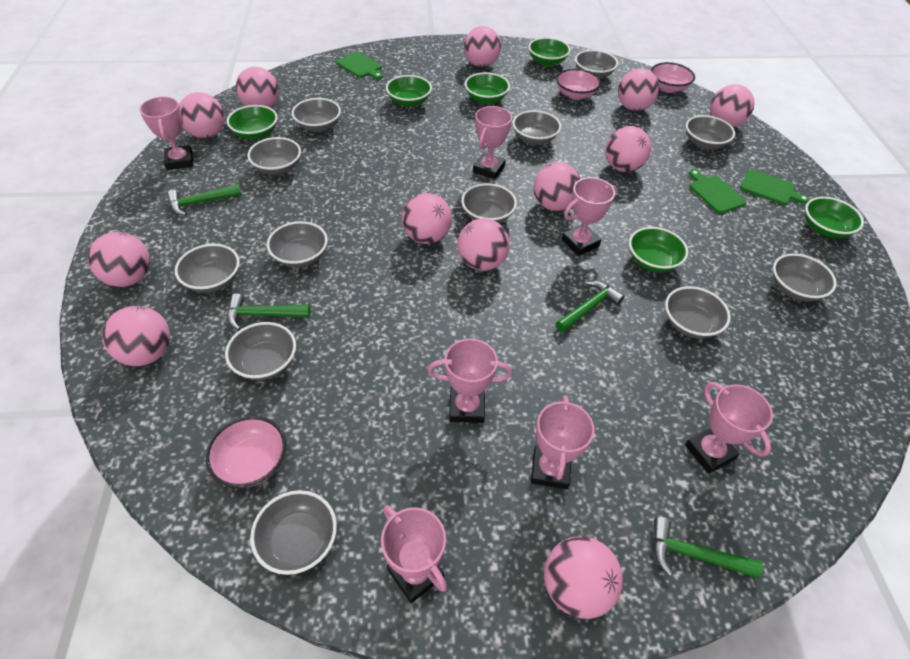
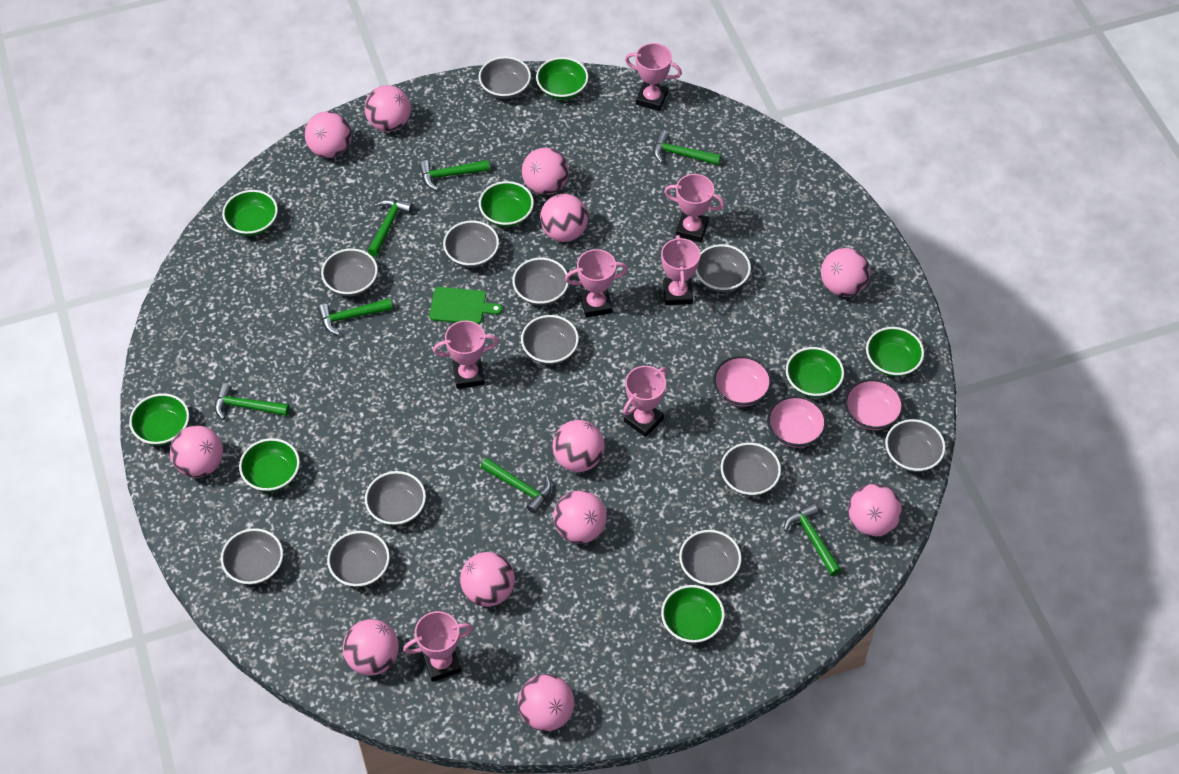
green bowl: 6 -> 8
green cutting board: 3 -> 1
green hammer: 4 -> 7

